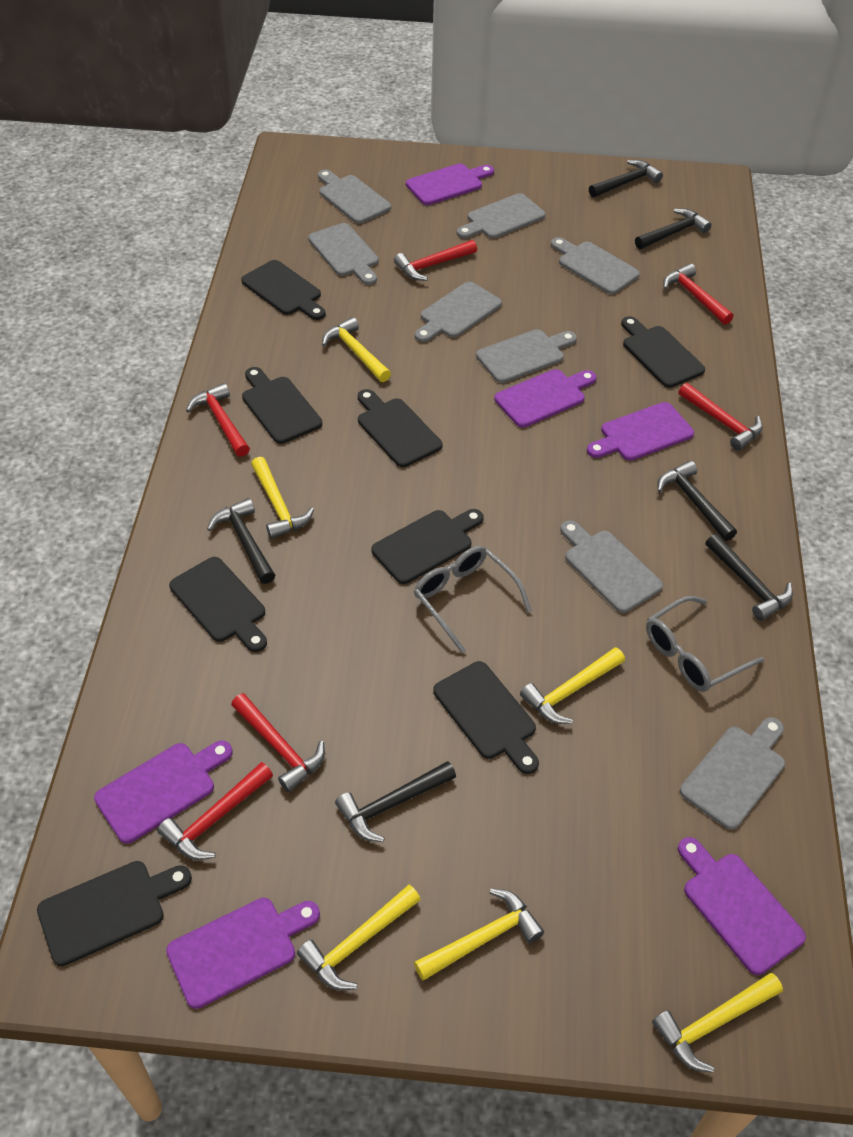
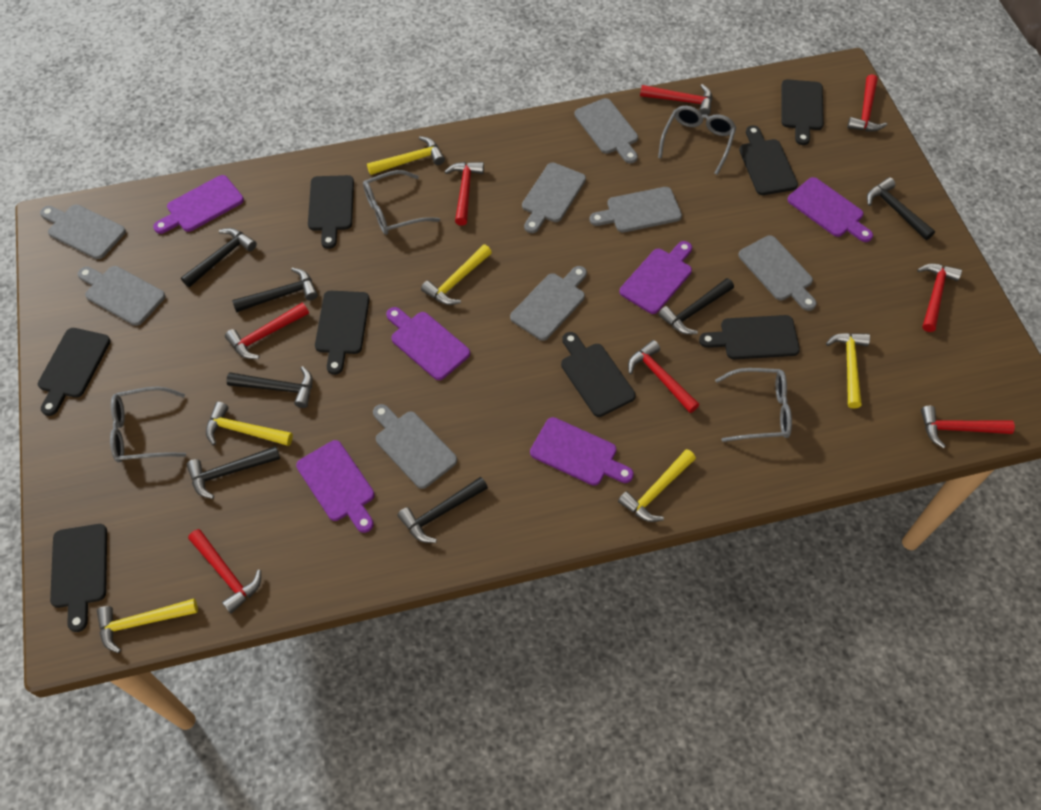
black hammer: 6 -> 7
grey glasses: 2 -> 4
red hammer: 6 -> 8

